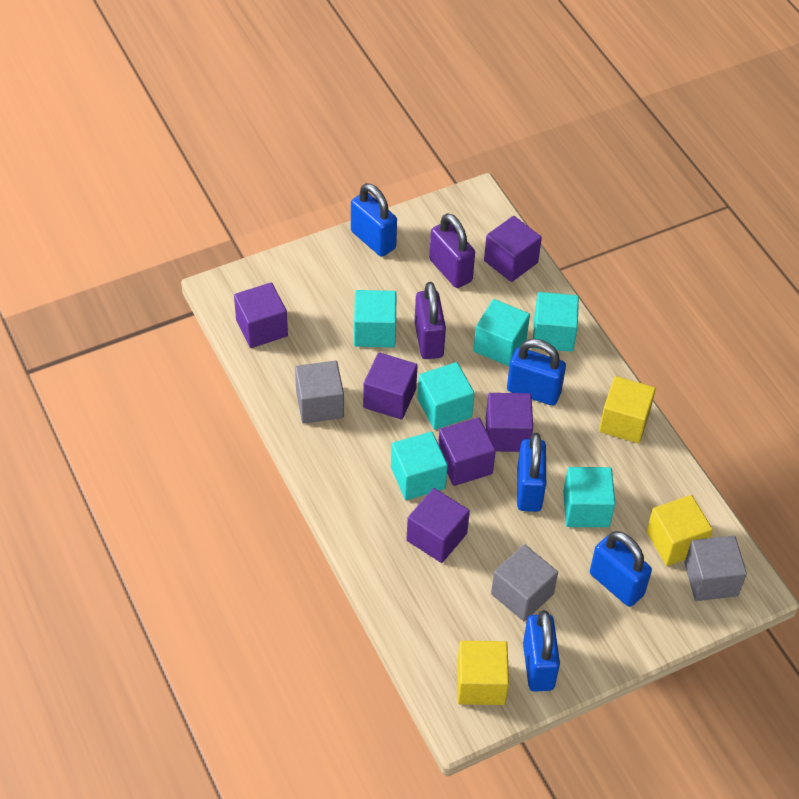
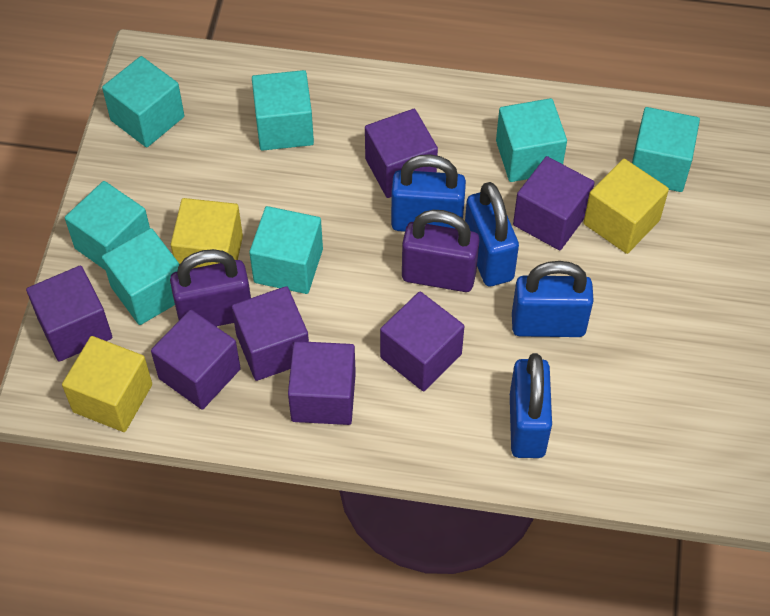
blue padlock: 5 -> 4
grey cube: 3 -> 0
purple cube: 6 -> 7
turquoise cube: 6 -> 7

